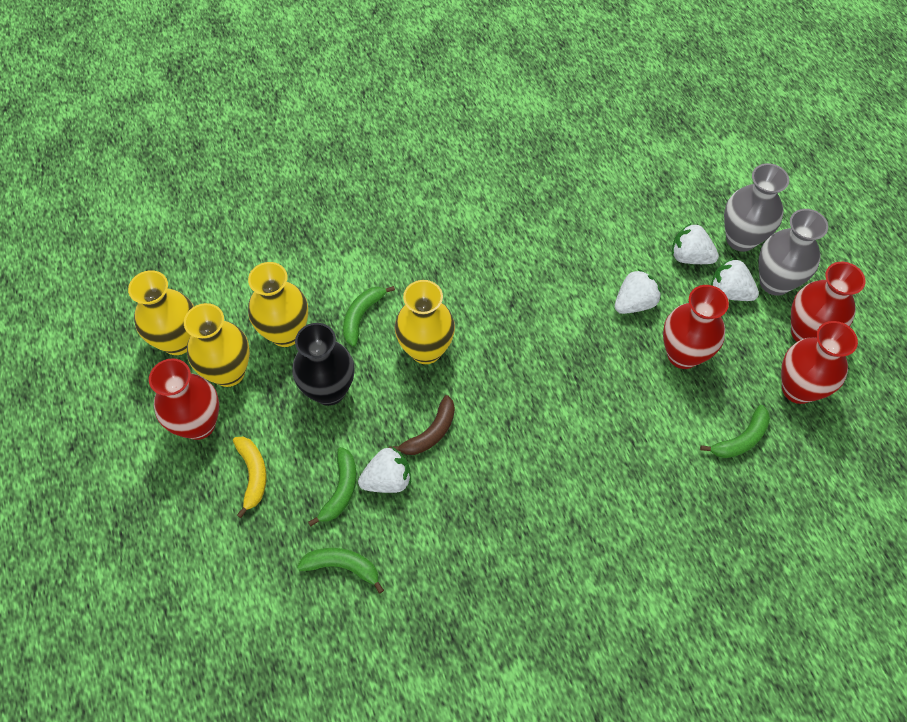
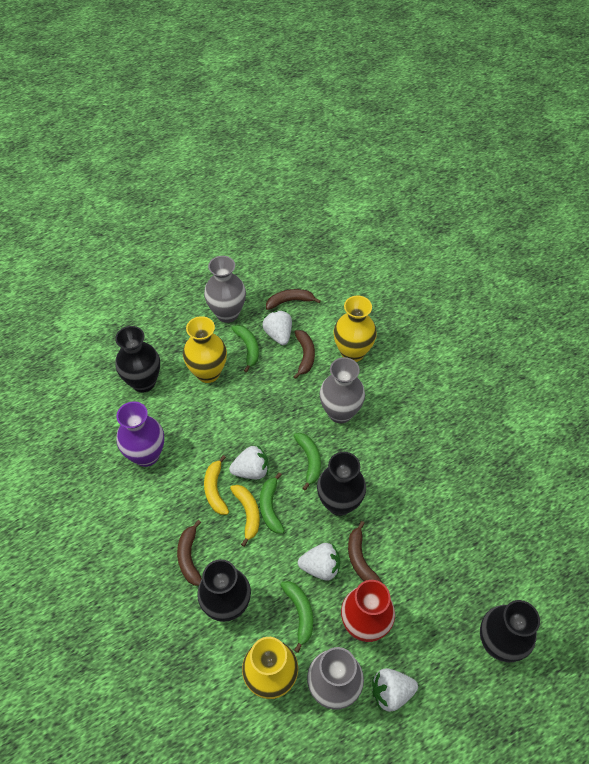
black vase: 1 -> 4
brown banana: 1 -> 4
grey vase: 2 -> 3
purple vase: 0 -> 1
red vase: 4 -> 1
yellow banana: 1 -> 2
yellow vase: 4 -> 3

